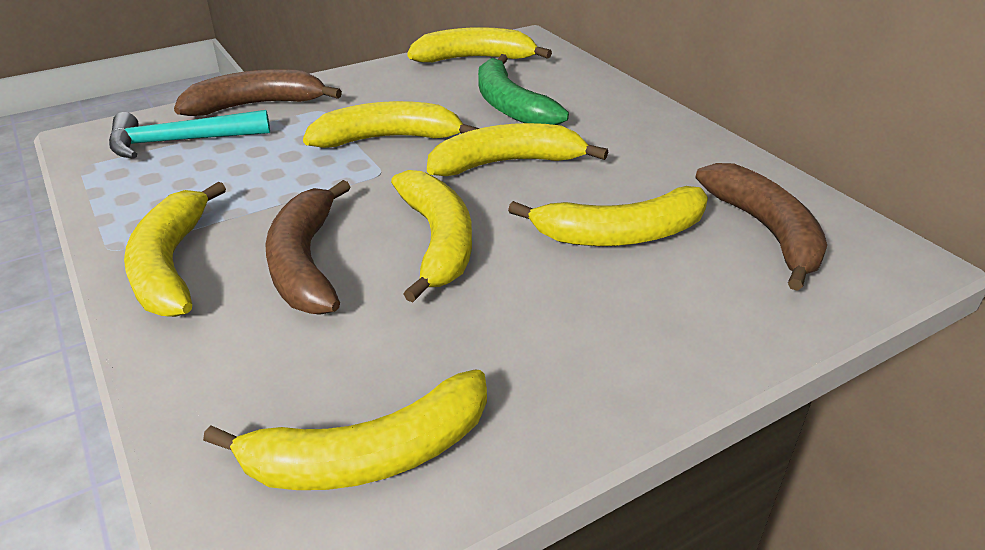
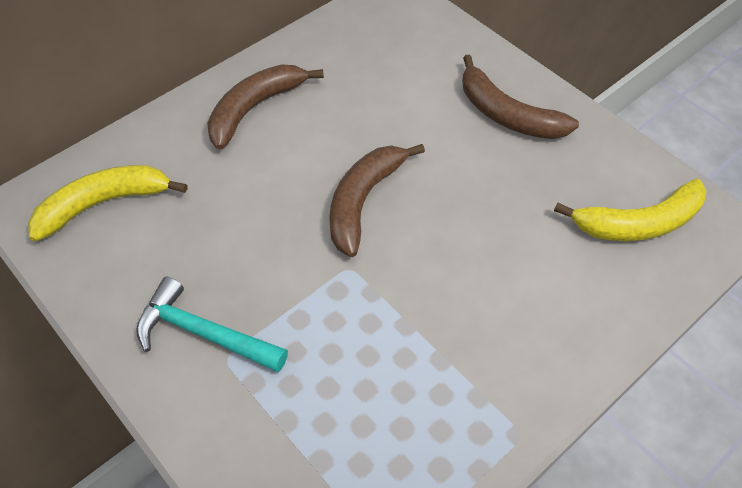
green banana: 1 -> 0
yellow banana: 7 -> 2

